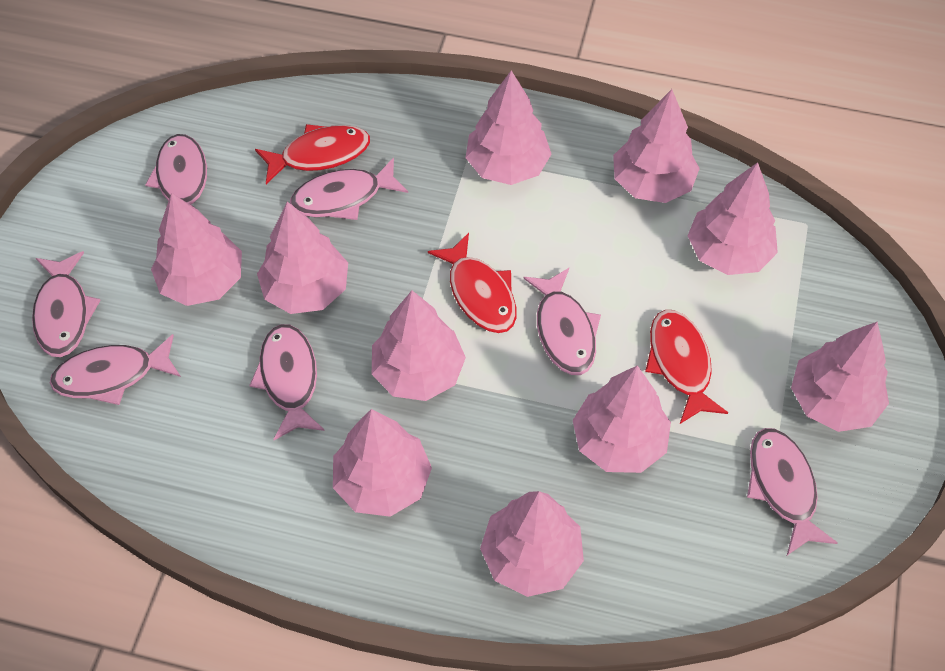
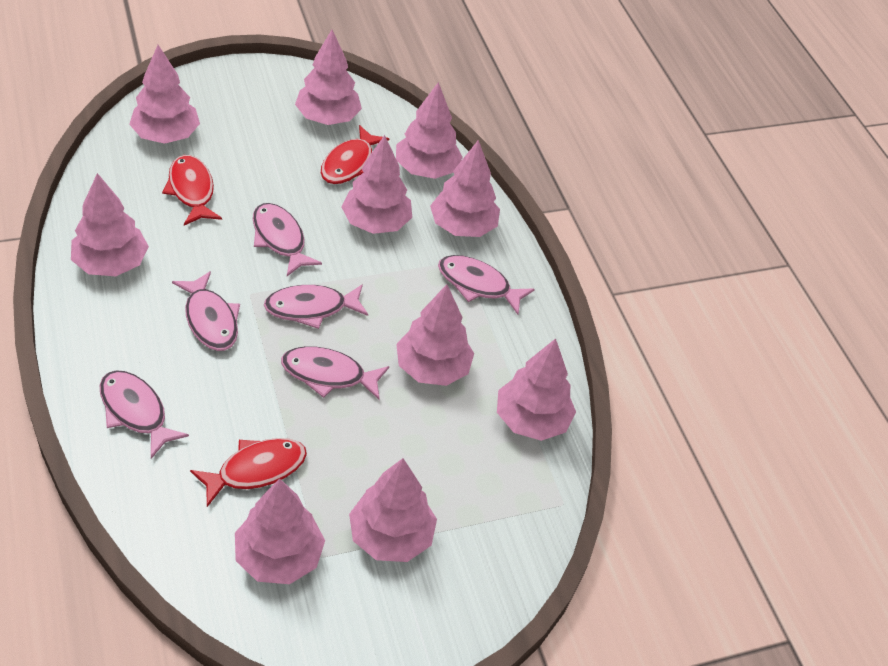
pink fish: 7 -> 6

